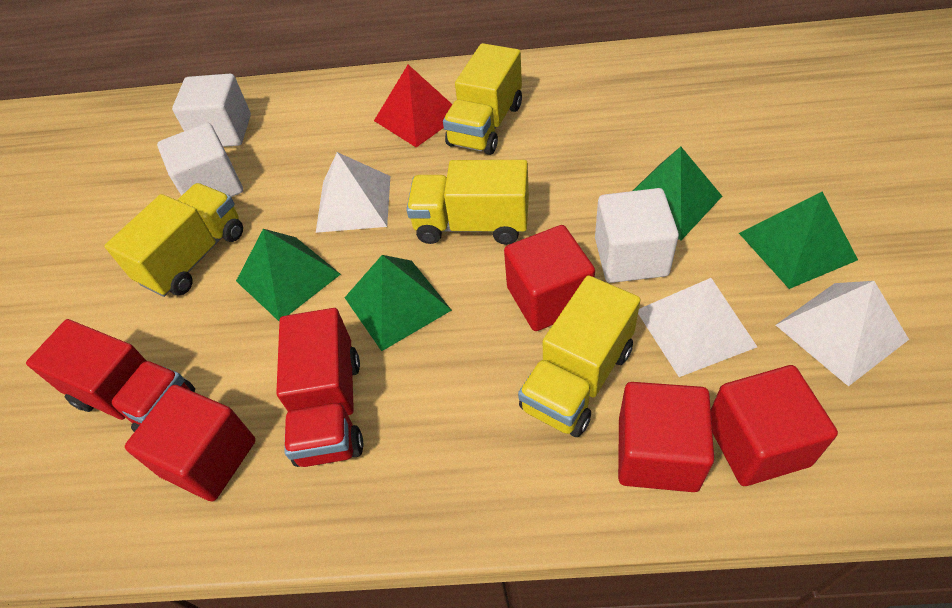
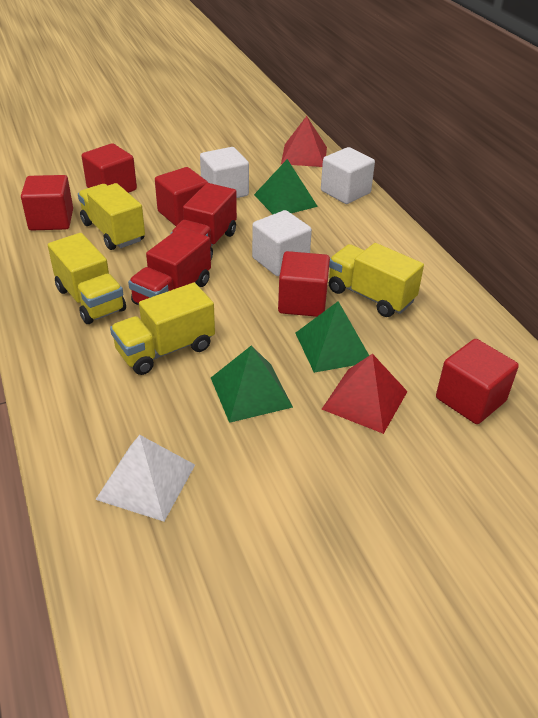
green pyramid: 4 -> 3
red cube: 4 -> 5
red pyramid: 1 -> 2
white pyramid: 3 -> 1

